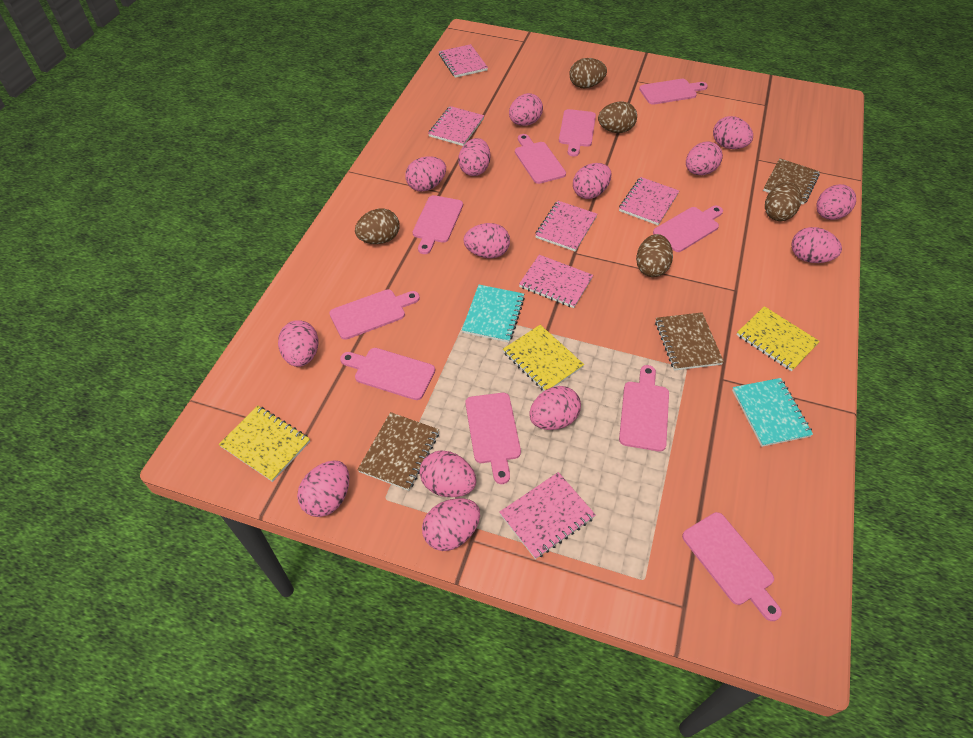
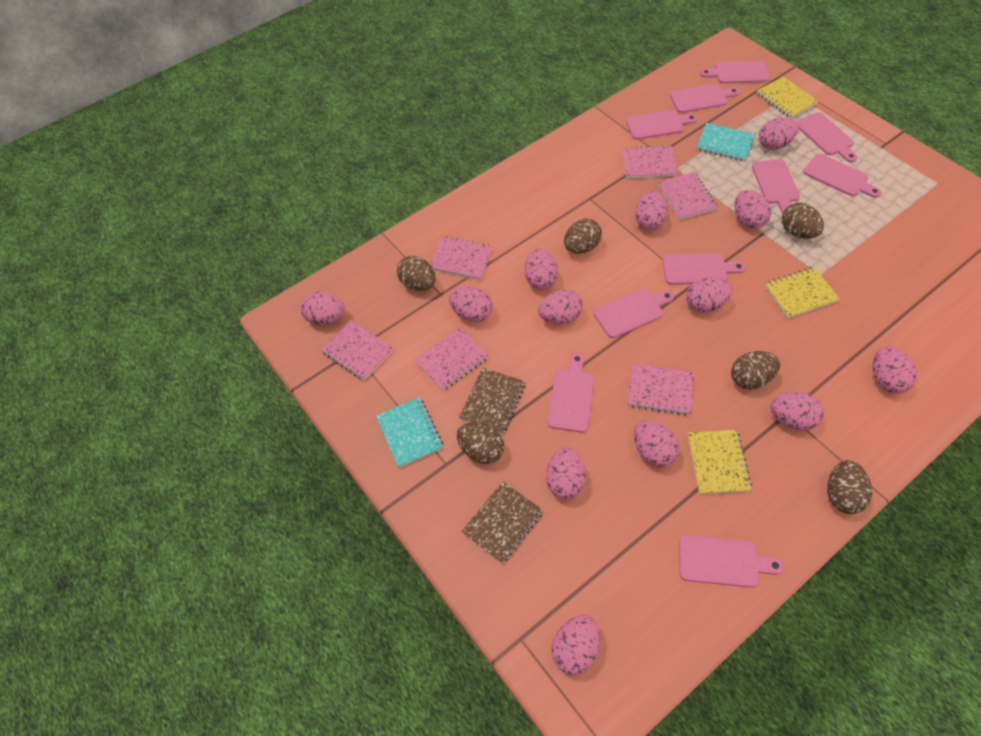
brown egg: 5 -> 6
brown notebook: 3 -> 2
pink egg: 14 -> 13

